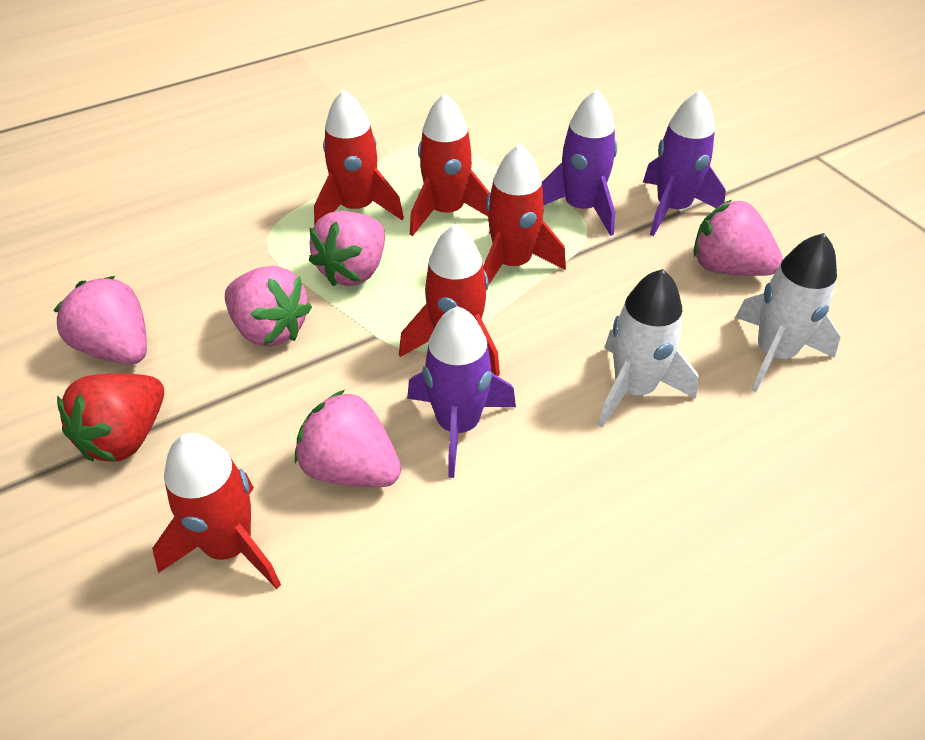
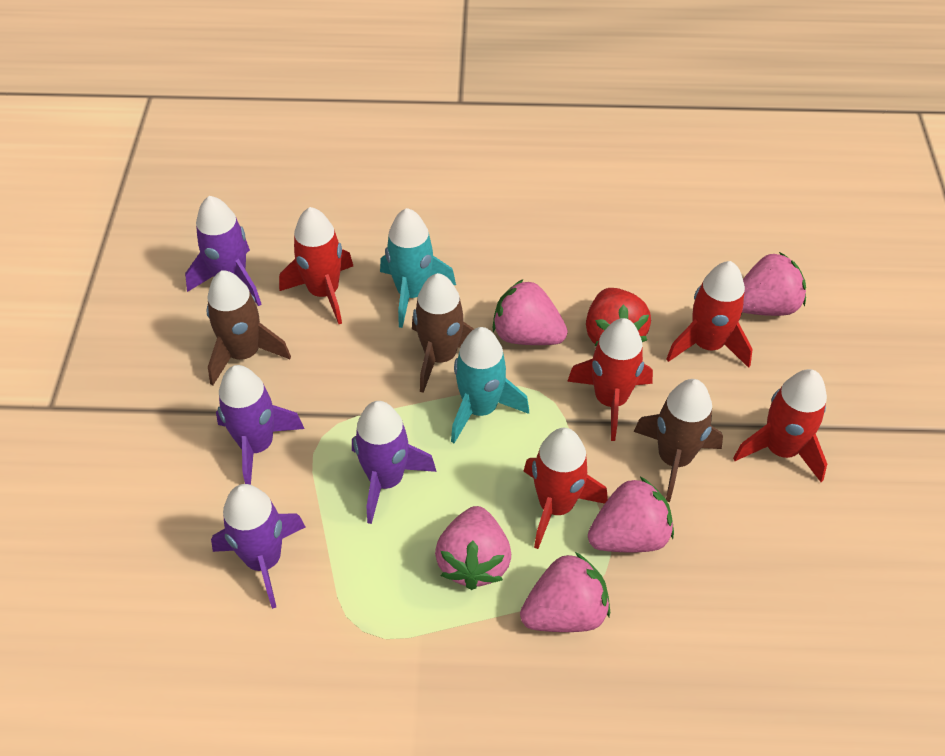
brown rocket: 0 -> 3
purple rocket: 3 -> 4
turquoise rocket: 0 -> 2
white rocket: 2 -> 0

